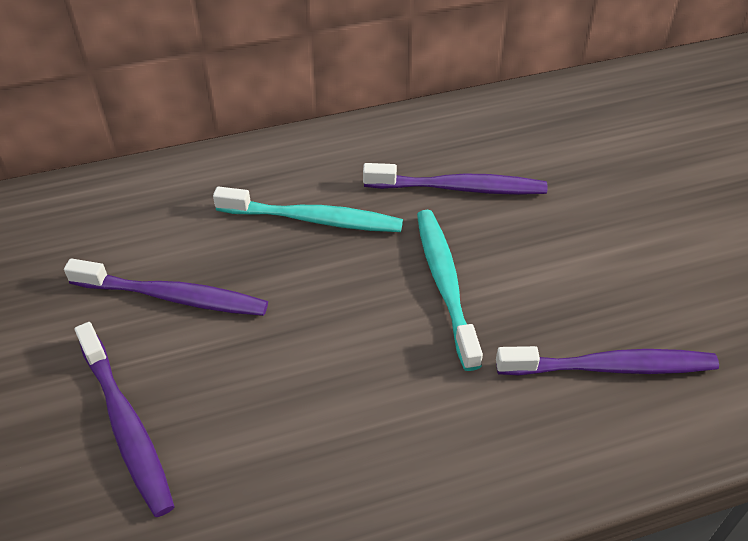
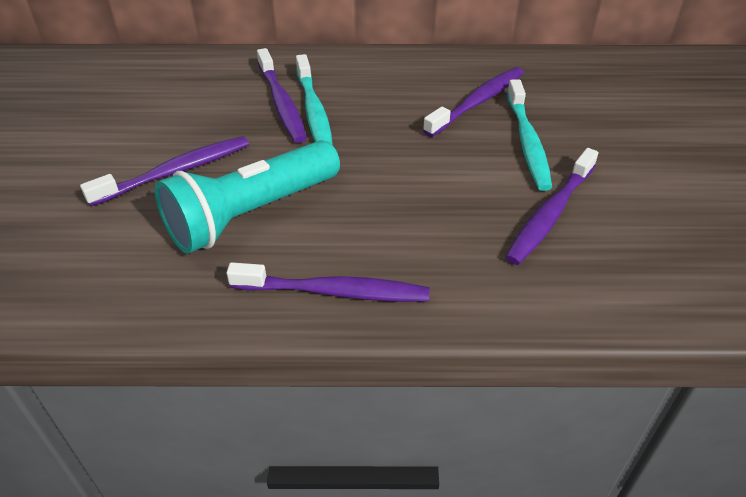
purple toothbrush: 4 -> 5
turquoise flashlight: 0 -> 1

